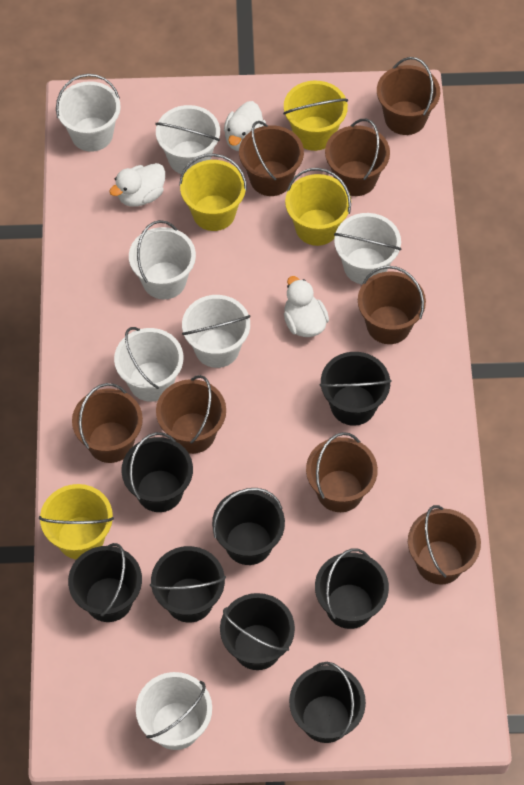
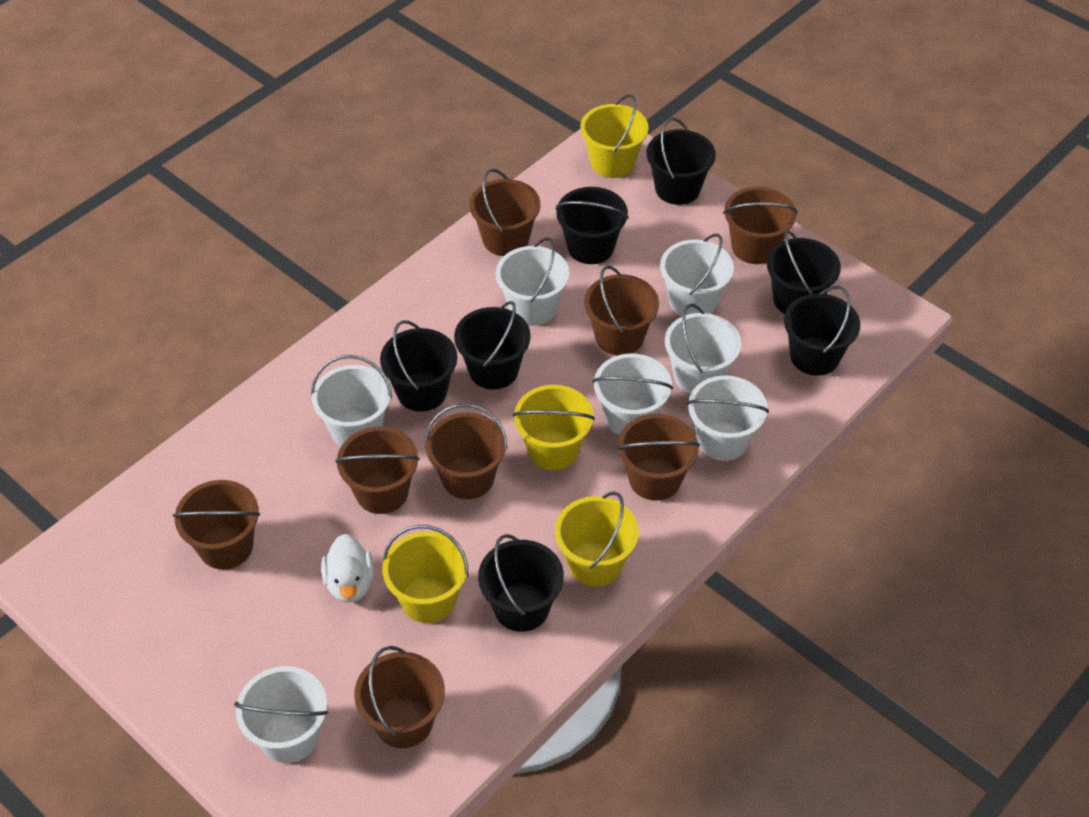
black bucket: 8 -> 7
white duck: 3 -> 1

